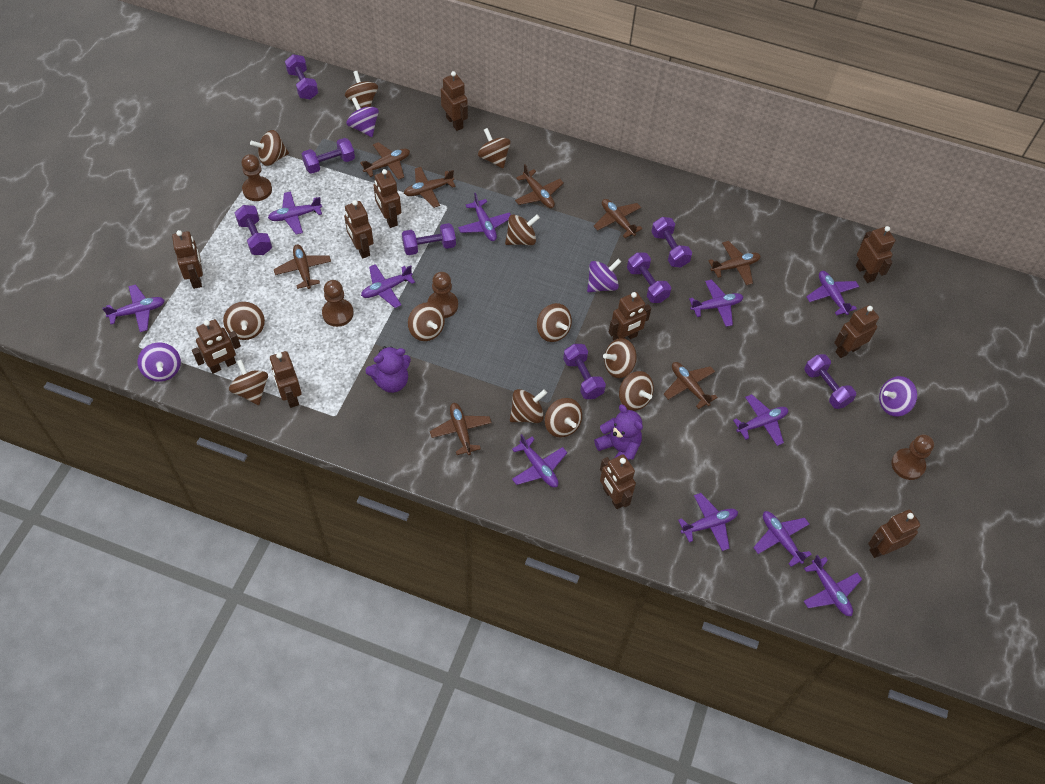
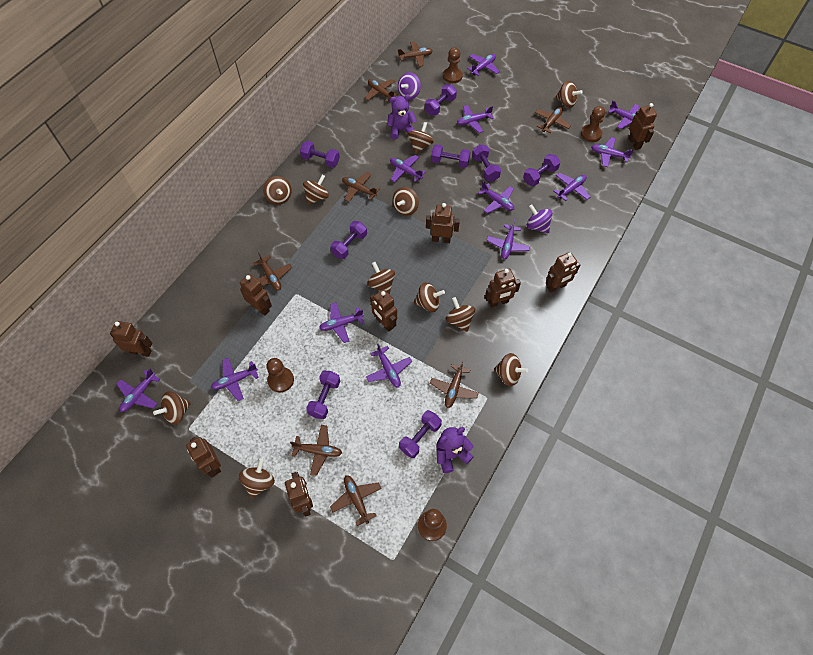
brown robot: 11 -> 9
brown spinning top: 12 -> 11
purple plane: 11 -> 12
purple spinning top: 4 -> 2

